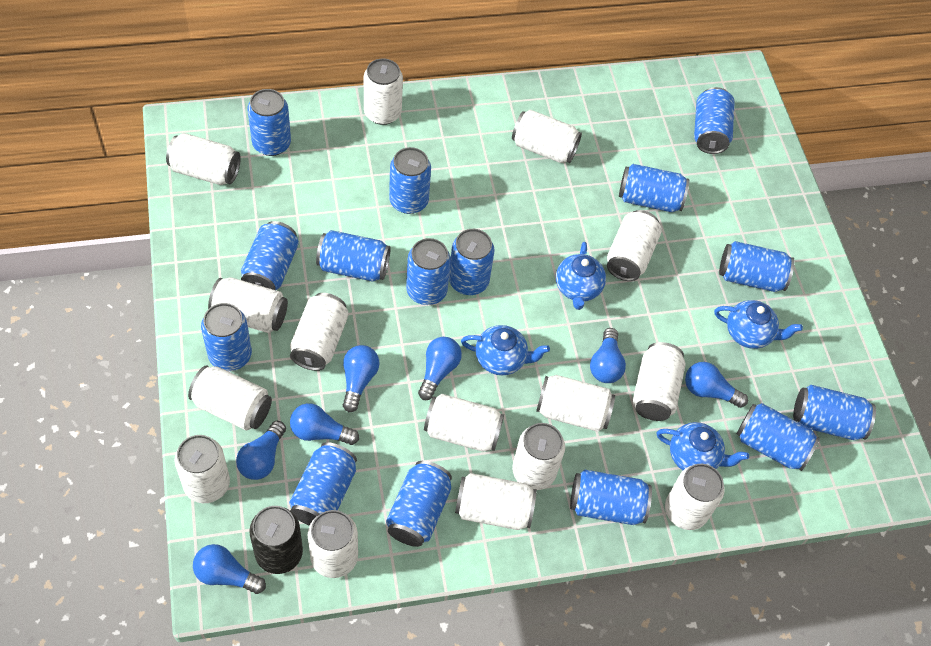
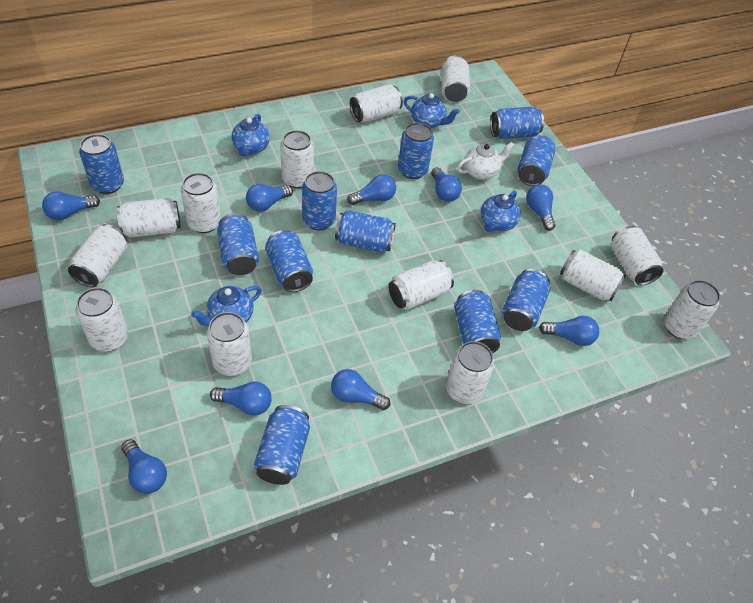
black can: 1 -> 0
blue can: 15 -> 11
blue light bulb: 7 -> 9
white can: 15 -> 13
white teapot: 0 -> 1

